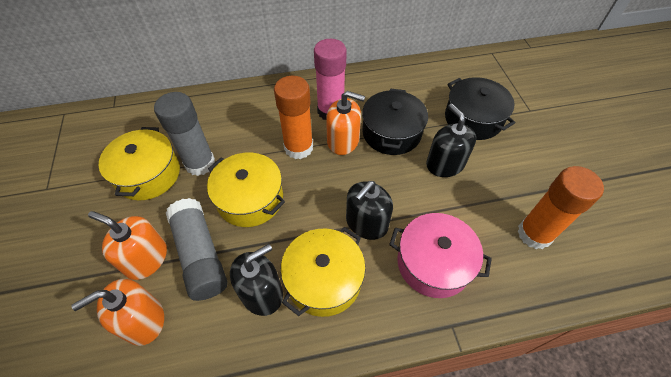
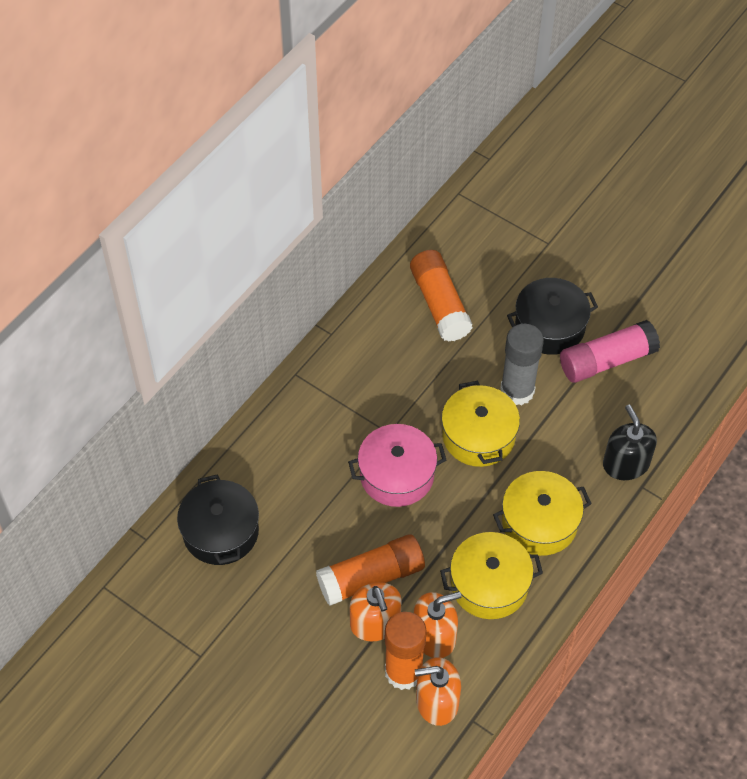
black soap dispenser: 3 -> 1
grey glue stick: 2 -> 1
orange glue stick: 2 -> 3

